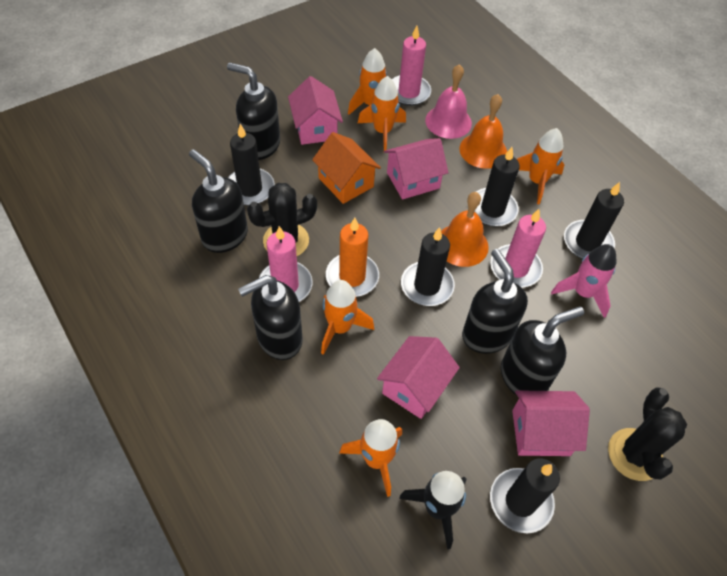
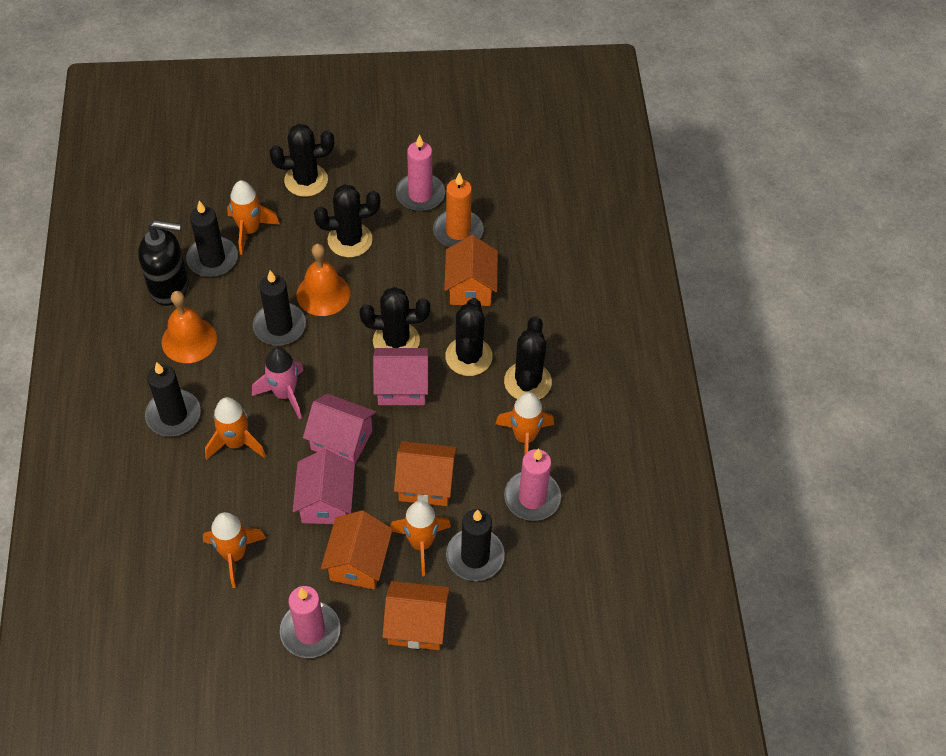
black cactus: 2 -> 5
black candle: 5 -> 4
black rocket: 1 -> 0
black soap dispenser: 5 -> 1
orange house: 1 -> 4
pink bell: 1 -> 0
pink house: 4 -> 3

